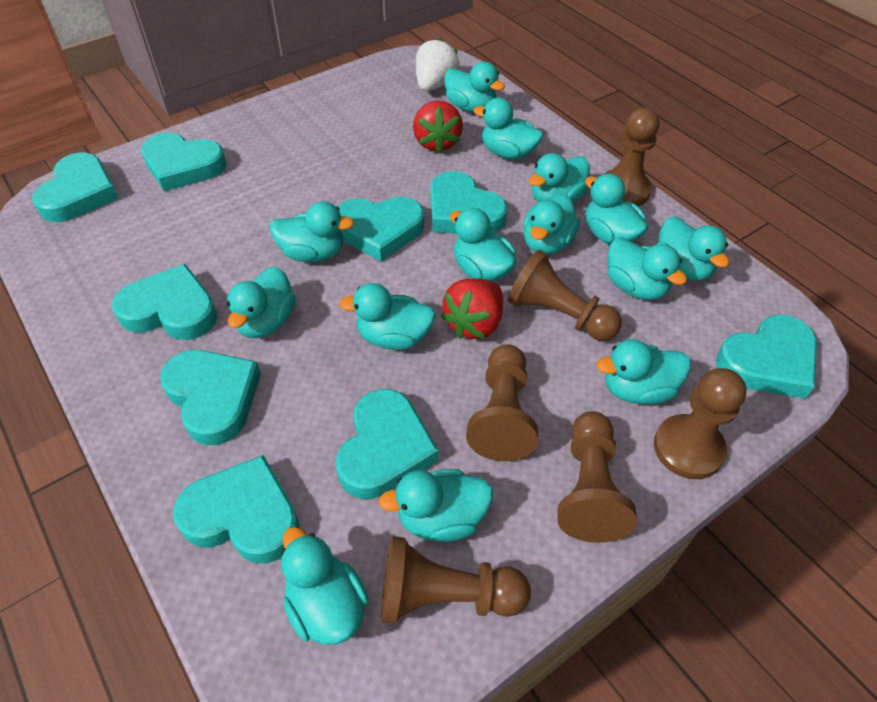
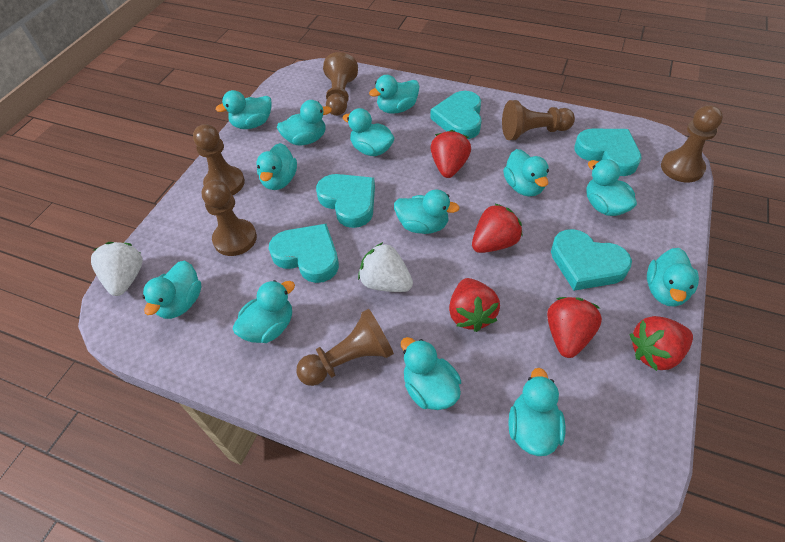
red strawberry: 2 -> 5
turquoise duck: 14 -> 13
turquoise heart: 9 -> 5
white strawberry: 1 -> 2

